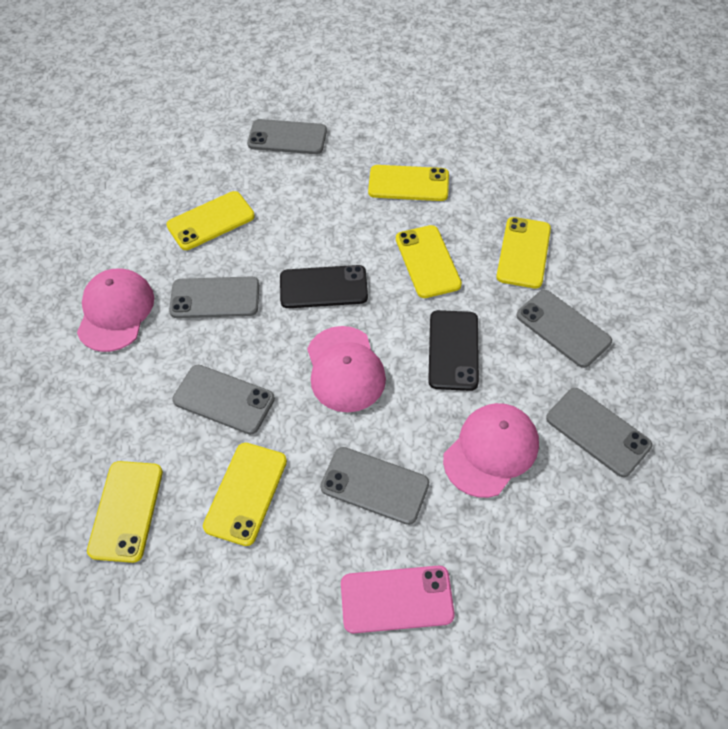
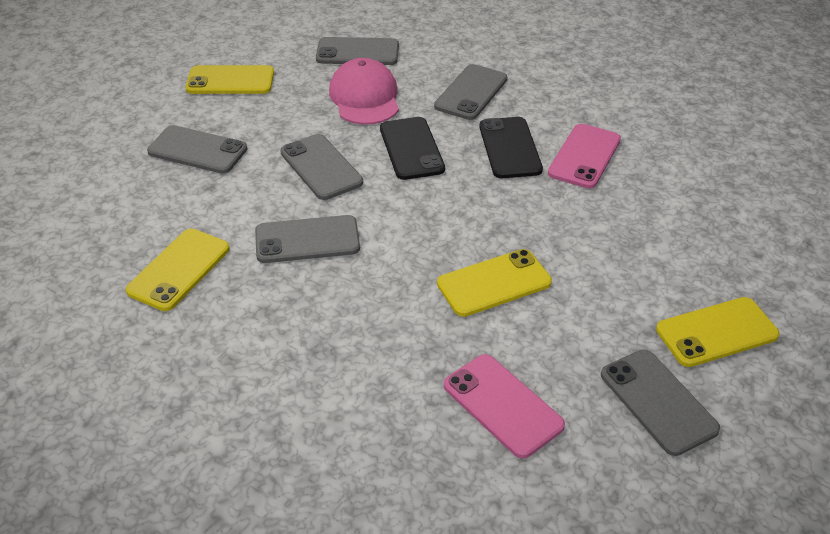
pink cap: 3 -> 1
pink phone: 1 -> 2
yellow phone: 6 -> 4

